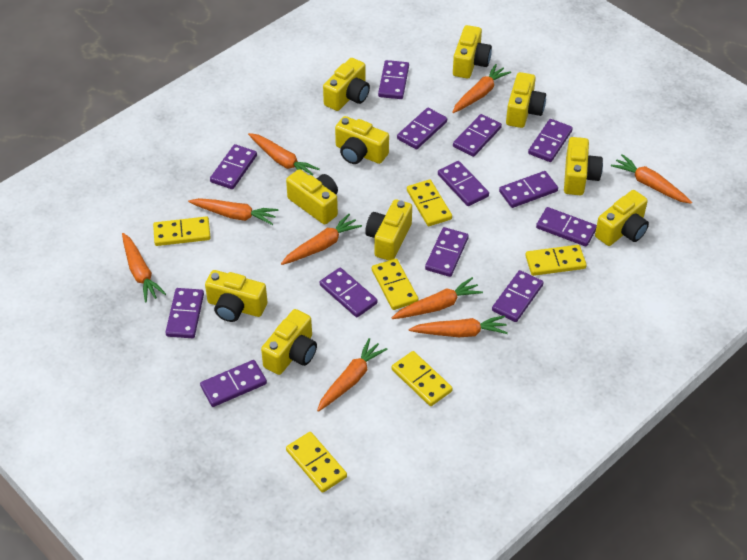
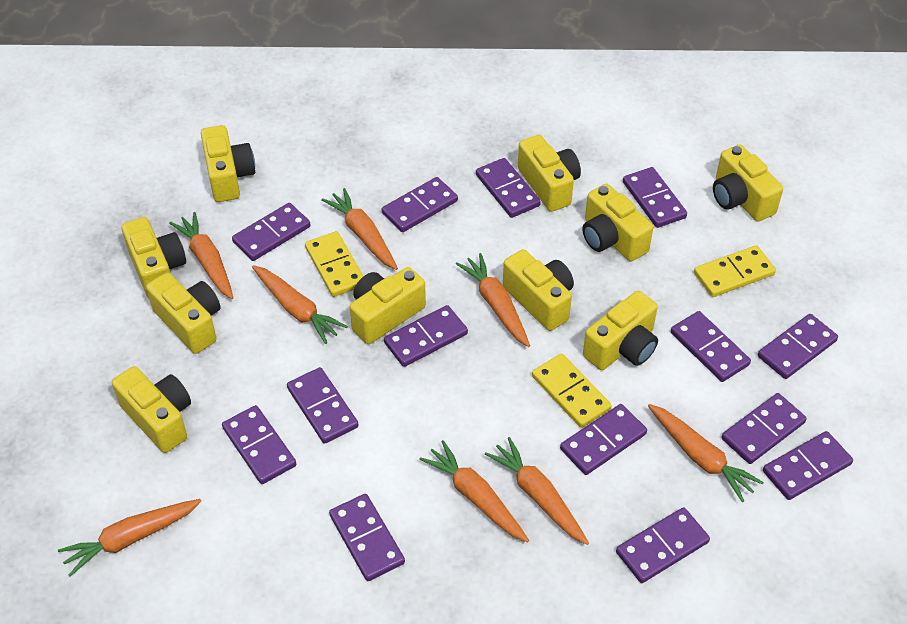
orange carrot: 9 -> 8
purple domino: 13 -> 14
yellow domino: 6 -> 3

